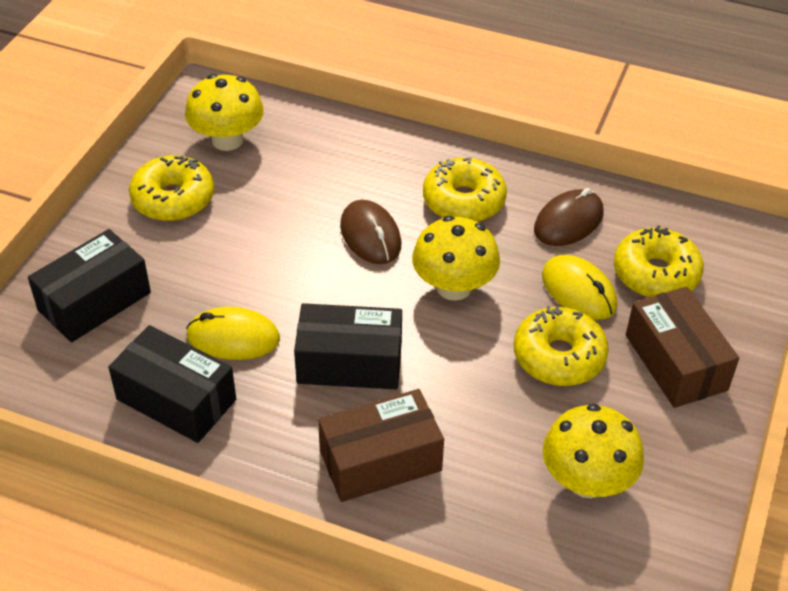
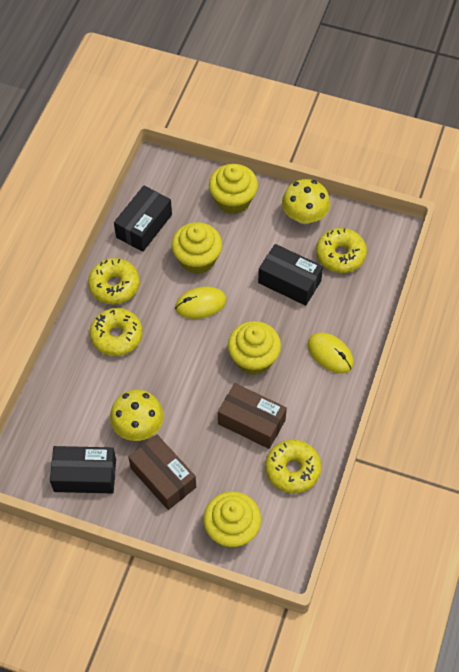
brown mouse: 2 -> 0
yellow cupcake: 0 -> 4
yellow mushroom: 3 -> 2

